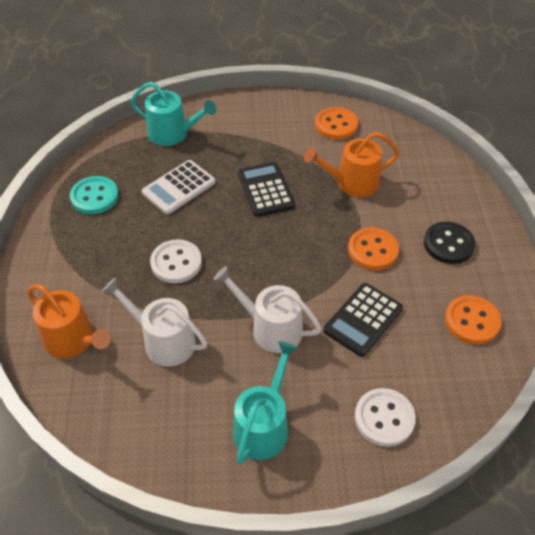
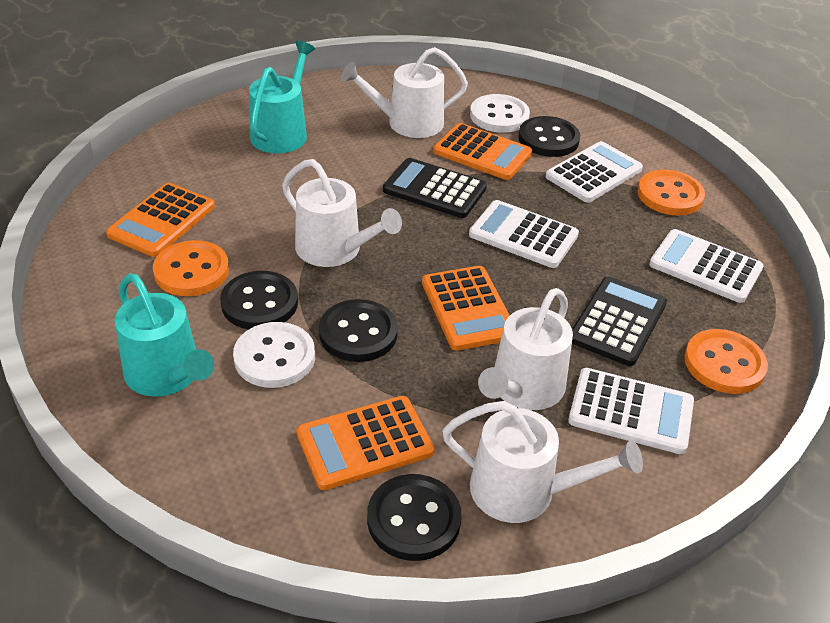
black button: 1 -> 4
orange calculator: 0 -> 4
orange watering can: 2 -> 0
turquoise button: 1 -> 0
white calculator: 1 -> 4
white watering can: 2 -> 4

